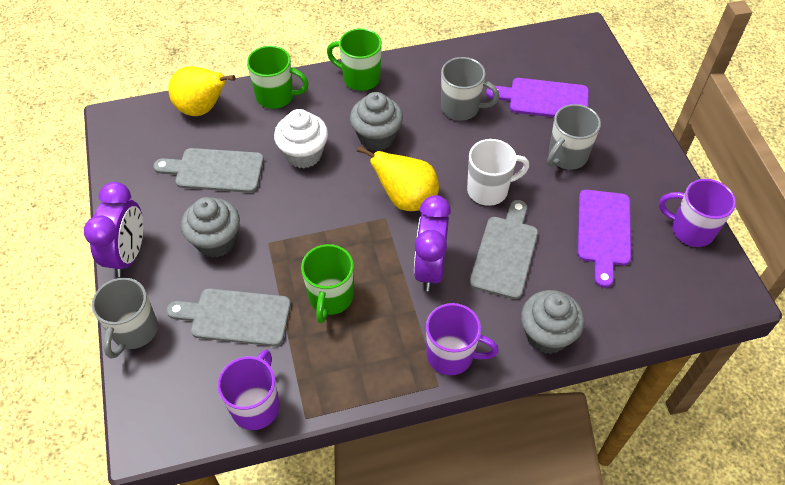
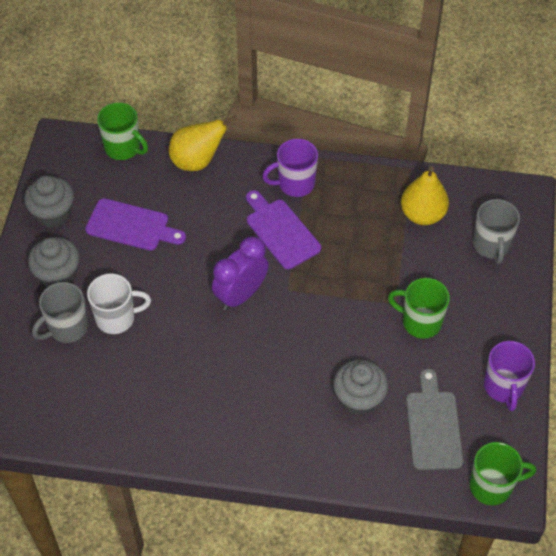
grey cutting board: 3 -> 1
grey mug: 3 -> 2
purple clock: 2 -> 1
purple mug: 3 -> 2
white cupcake: 1 -> 0

